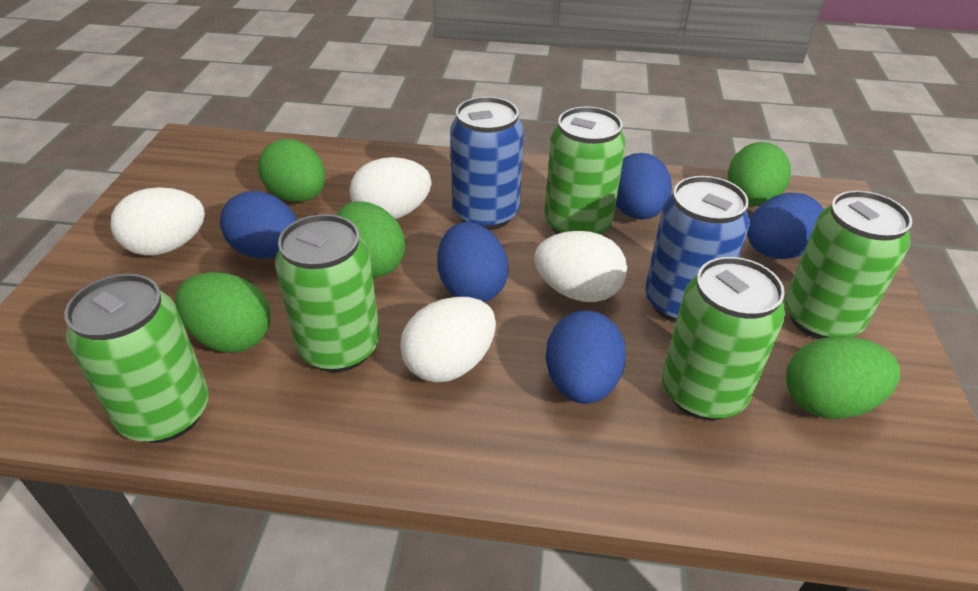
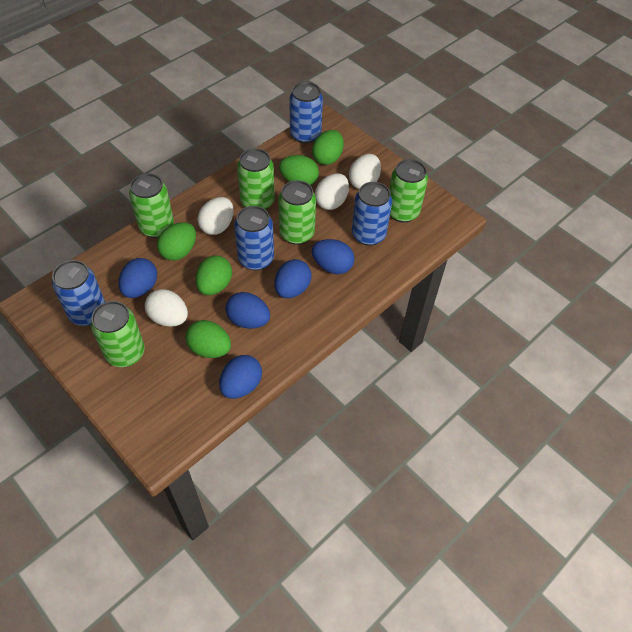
blue can: 2 -> 4

